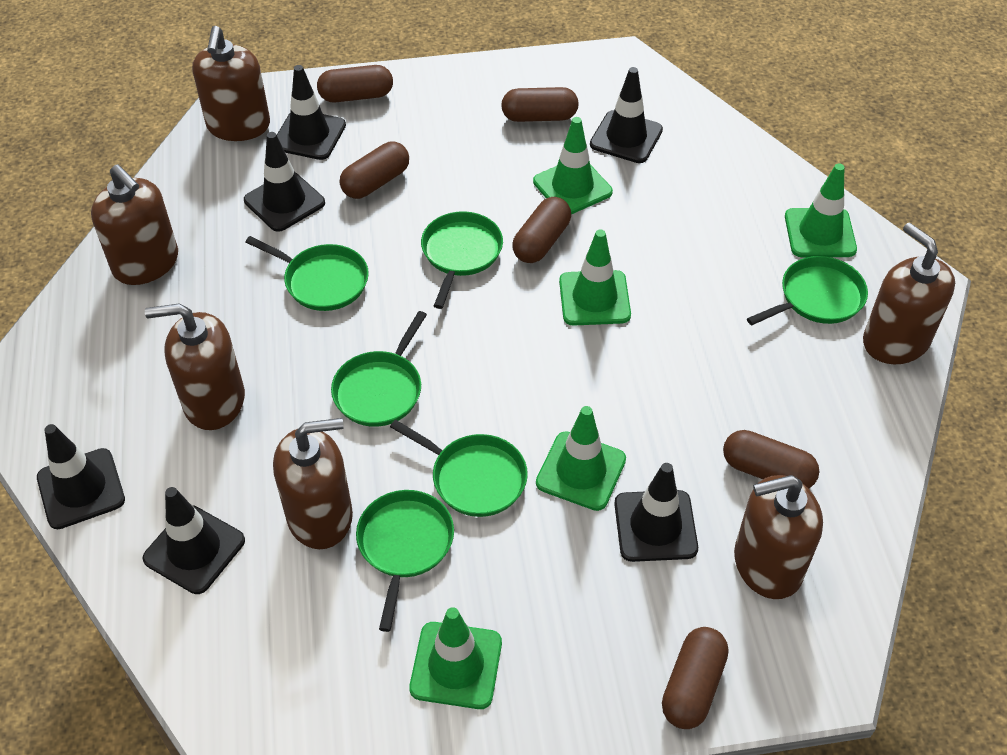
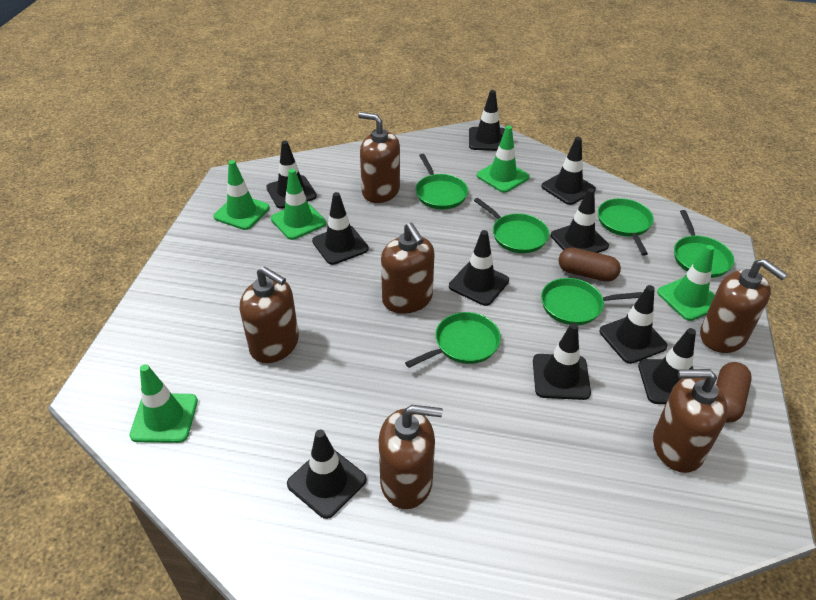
black traffic cone: 6 -> 10
brown capsule: 6 -> 2

